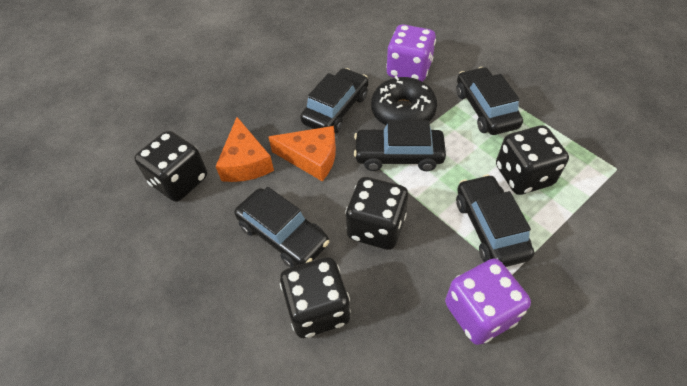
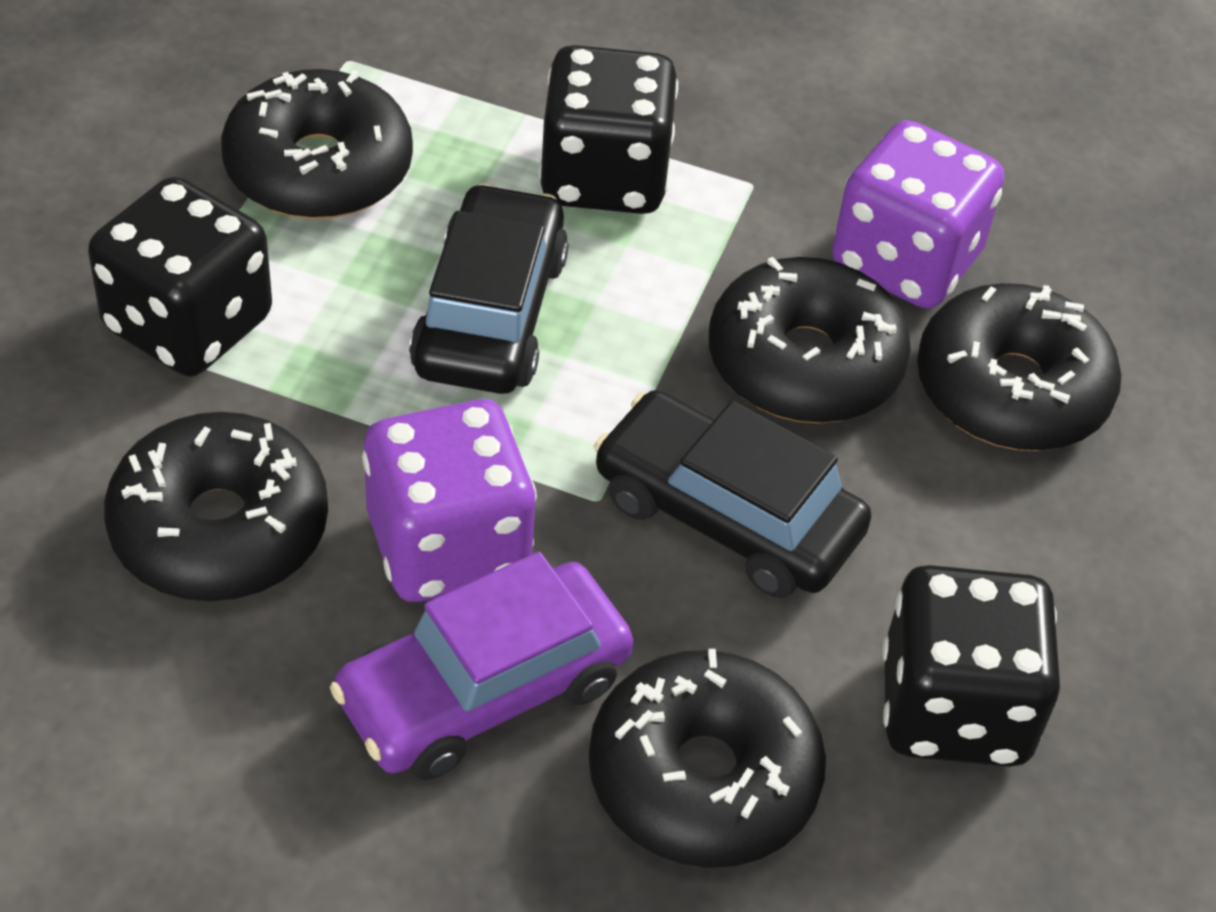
black car: 5 -> 2
black dice: 4 -> 3
black donut: 1 -> 5
orange cheese: 2 -> 0
purple car: 0 -> 1

